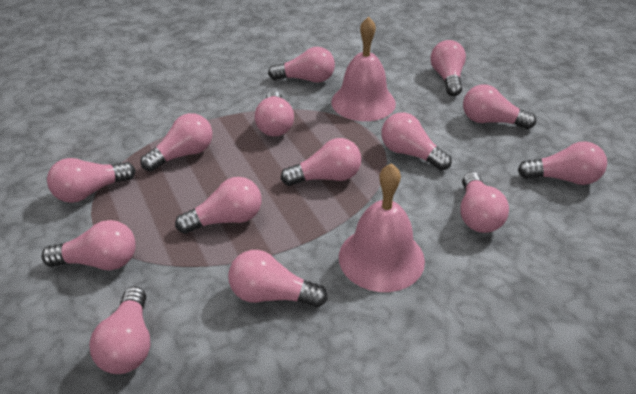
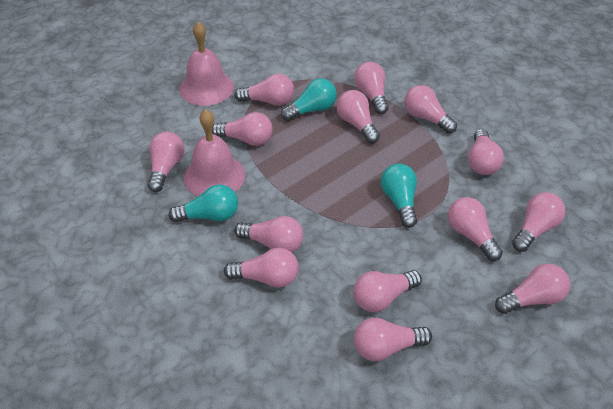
turquoise light bulb: 0 -> 3

